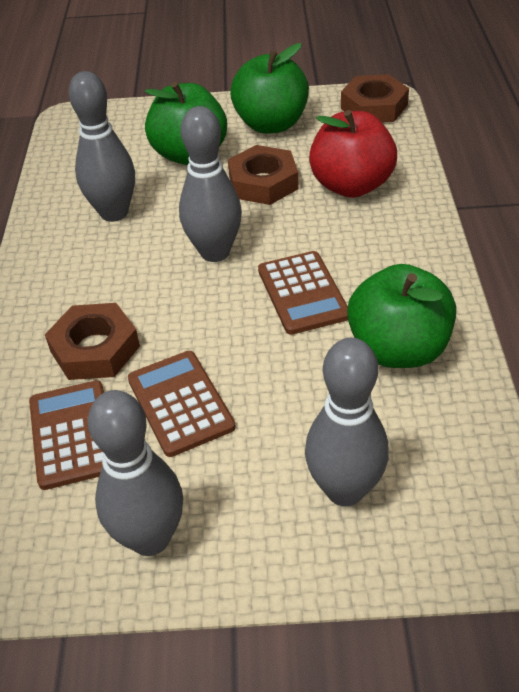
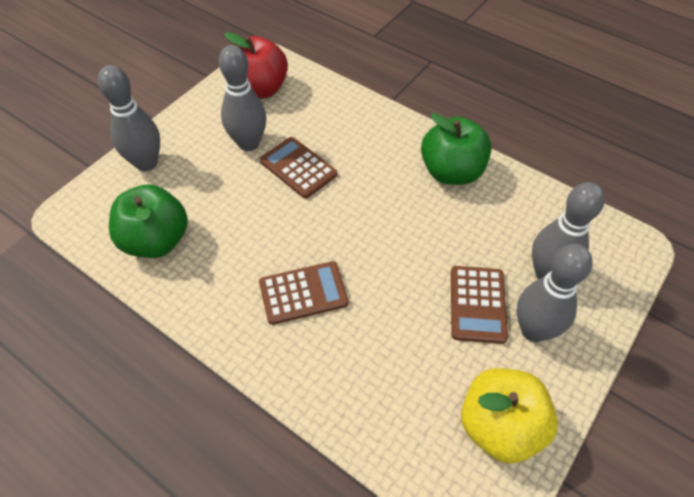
brown nut: 3 -> 0
green apple: 3 -> 2
yellow apple: 0 -> 1

